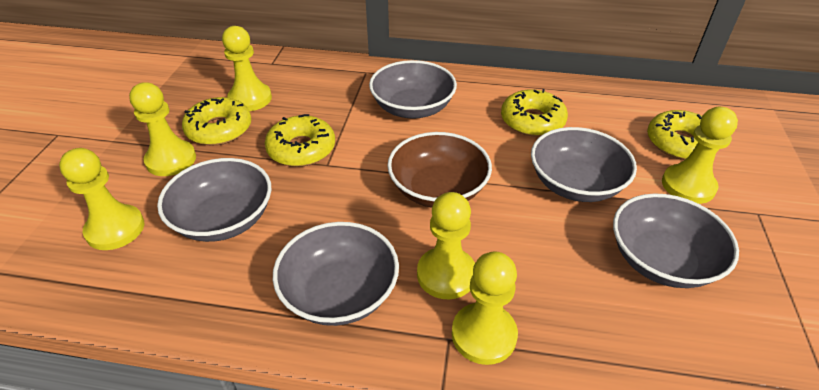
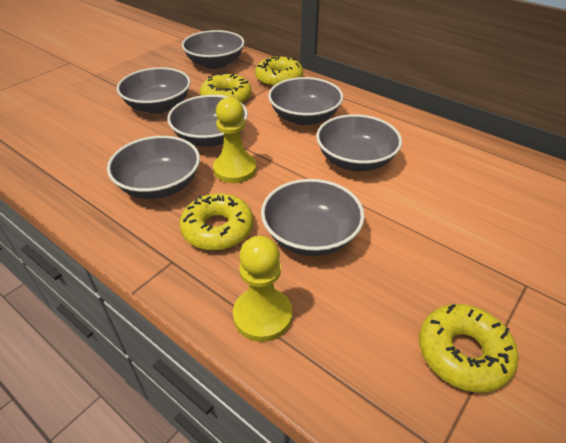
brown bowl: 1 -> 0
grey bowl: 5 -> 7
yellow pawn: 6 -> 2

